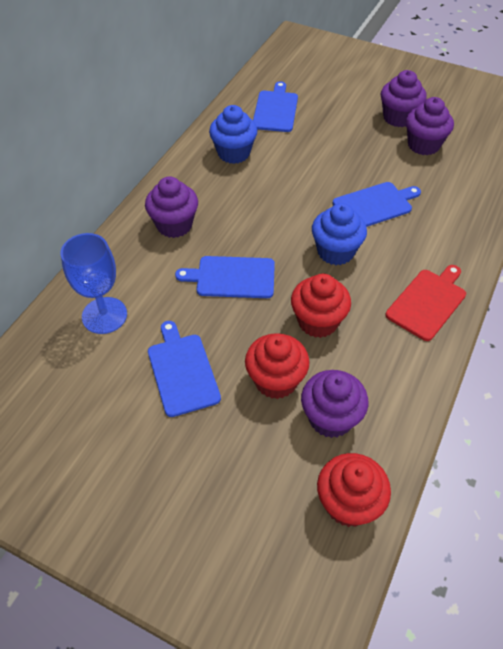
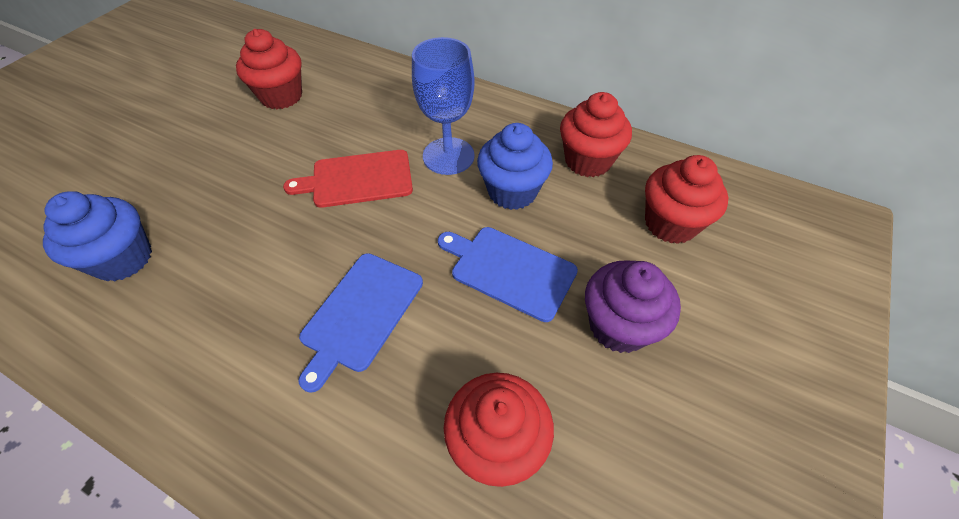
blue cutting board: 4 -> 2
purple cupcake: 4 -> 1
red cupcake: 3 -> 4

